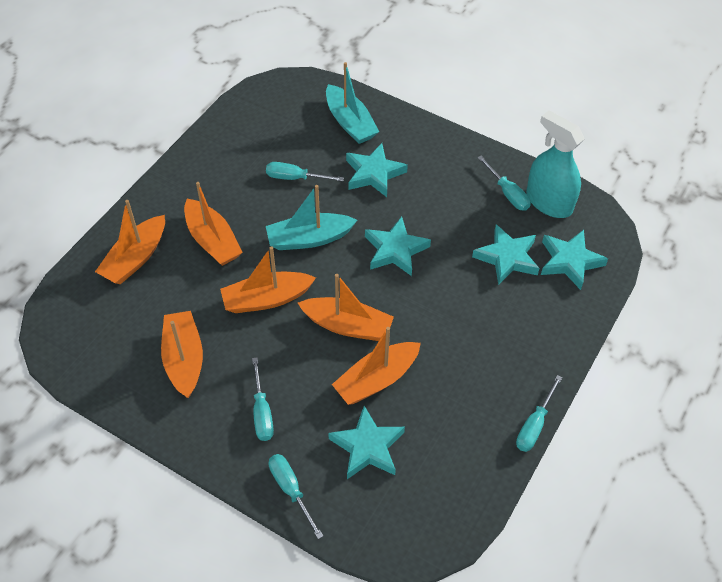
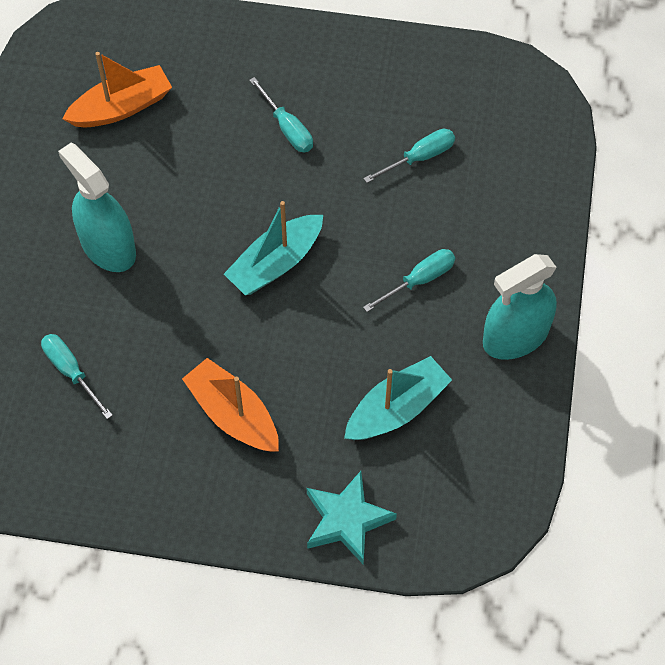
orange boat: 6 -> 2
turquoise screwdriver: 5 -> 4
turquoise spray bottle: 1 -> 2
turquoise star: 5 -> 1

